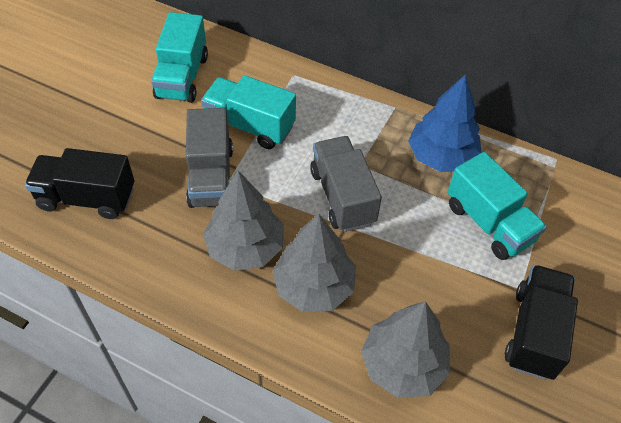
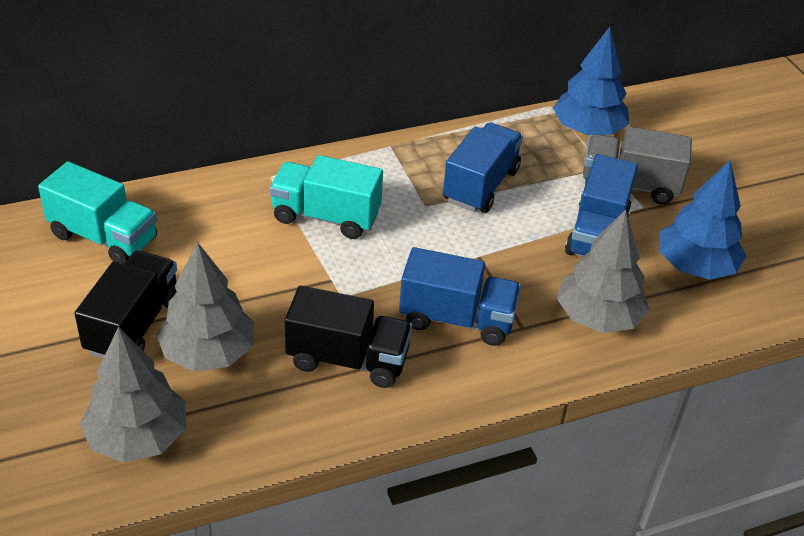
blue tree: 1 -> 2
blue truck: 0 -> 3
grey truck: 2 -> 1
turquoise truck: 3 -> 2

